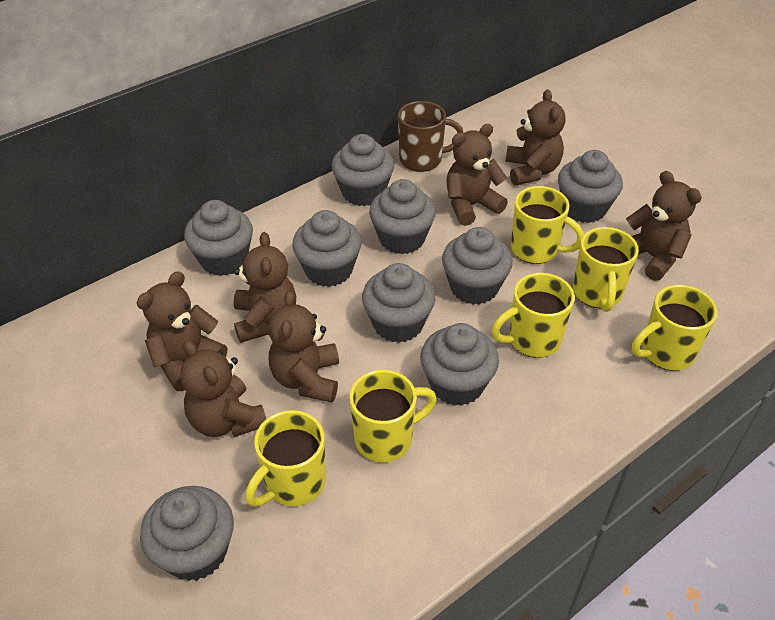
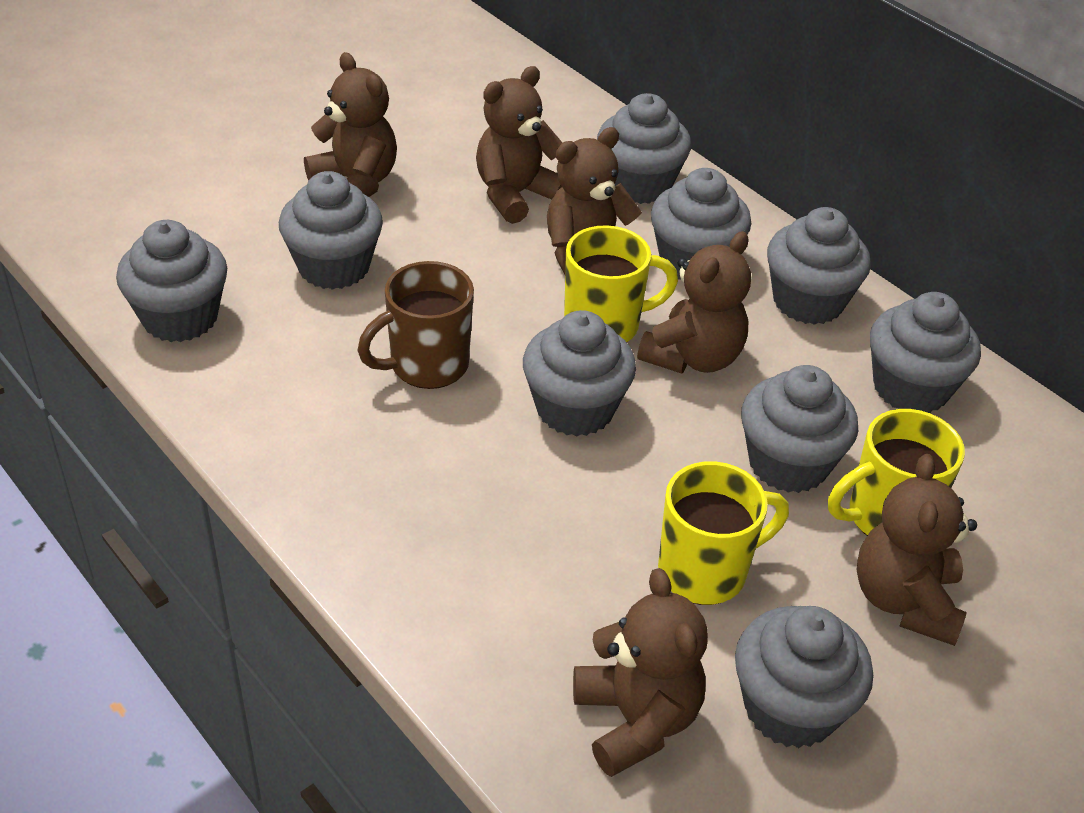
brown teddy bear: 7 -> 6
yellow mug: 6 -> 3

